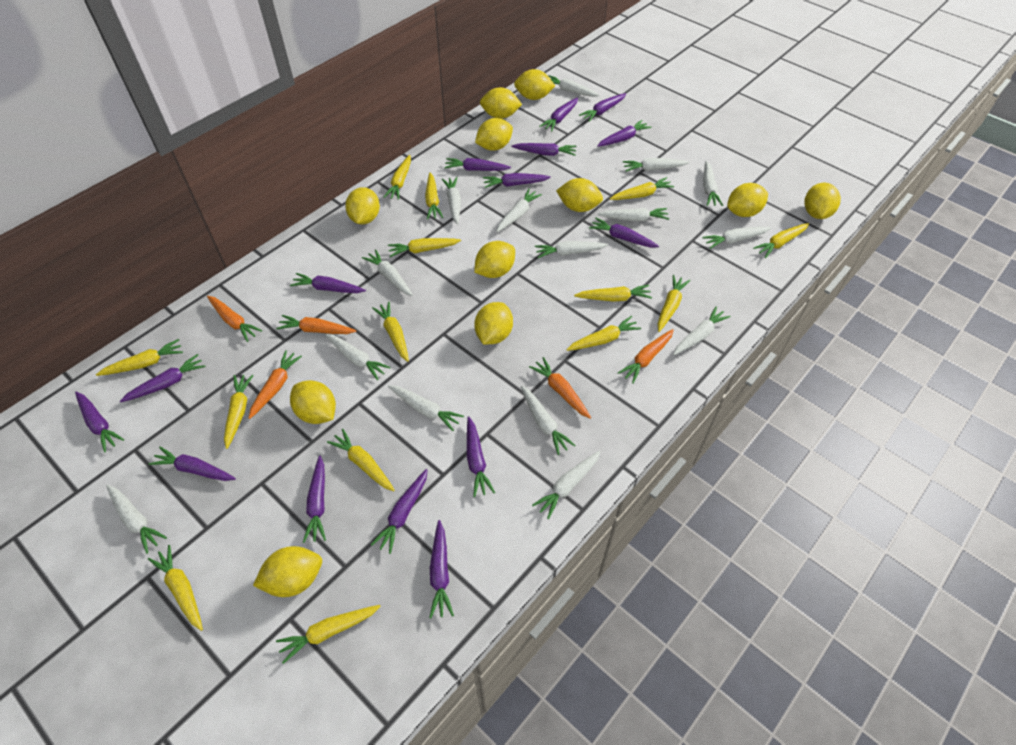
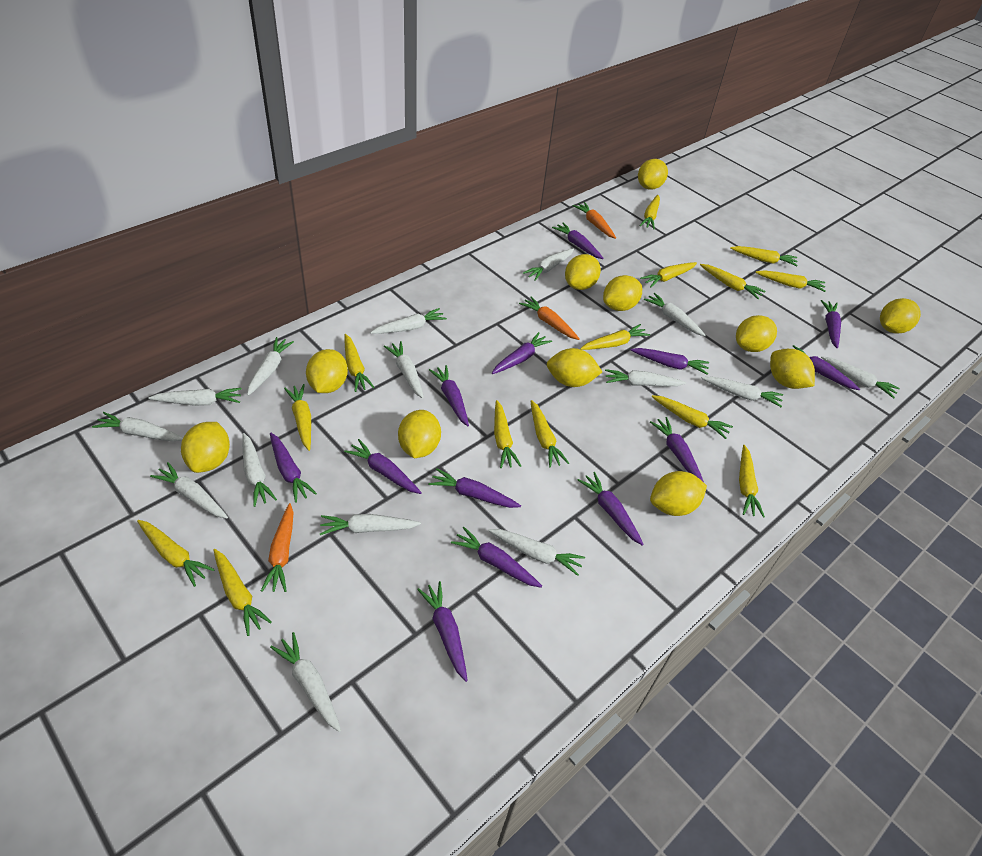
orange carrot: 5 -> 3
purple carrot: 15 -> 13

